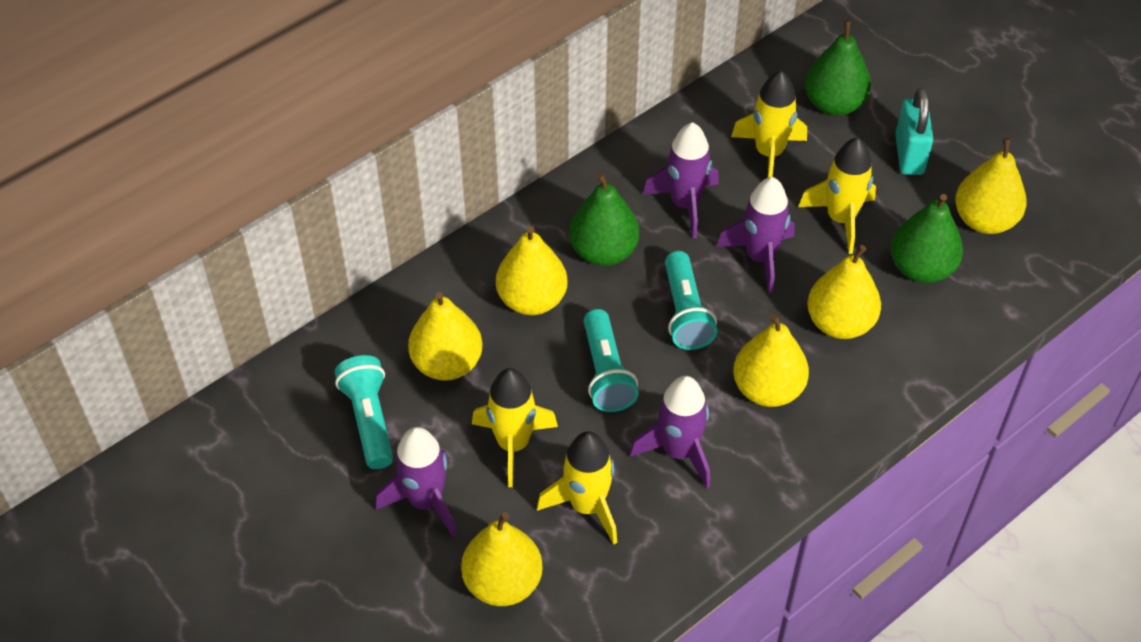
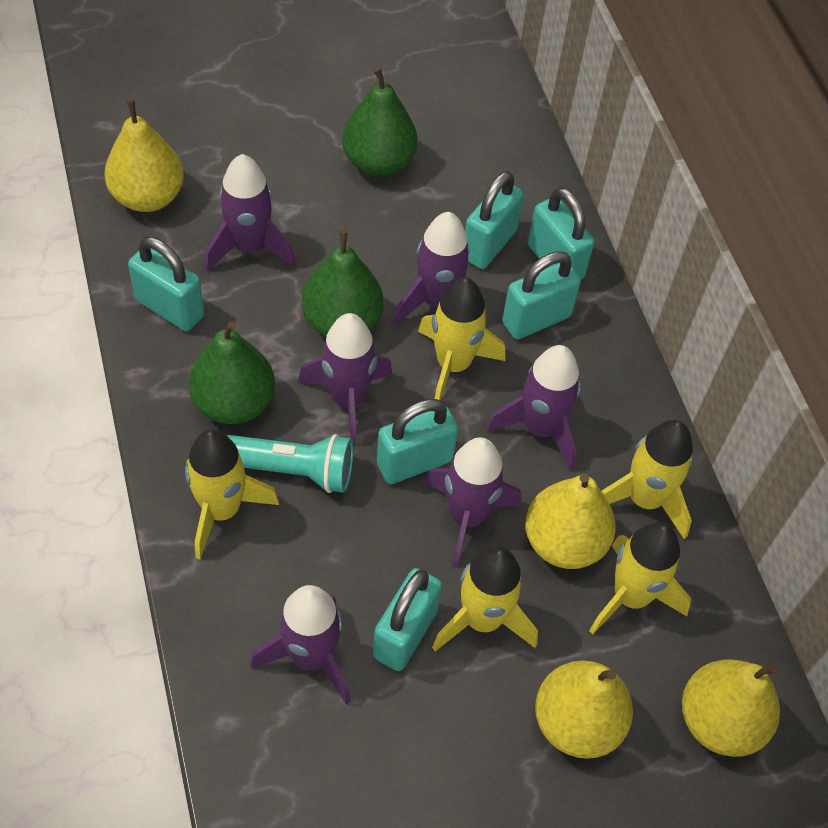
purple rocket: 4 -> 6
turquoise flashlight: 3 -> 1
turquoise padlock: 1 -> 6
yellow pear: 6 -> 4
yellow rocket: 4 -> 5

